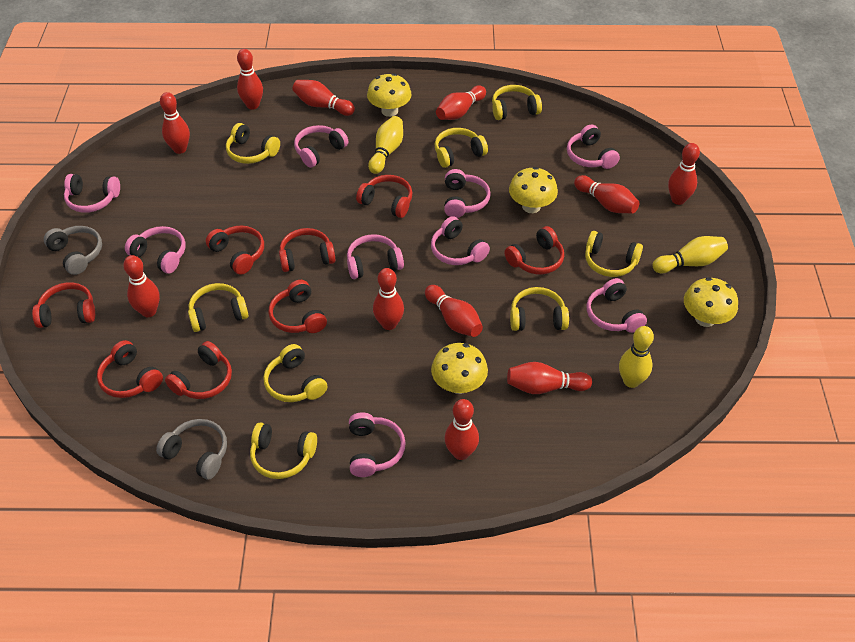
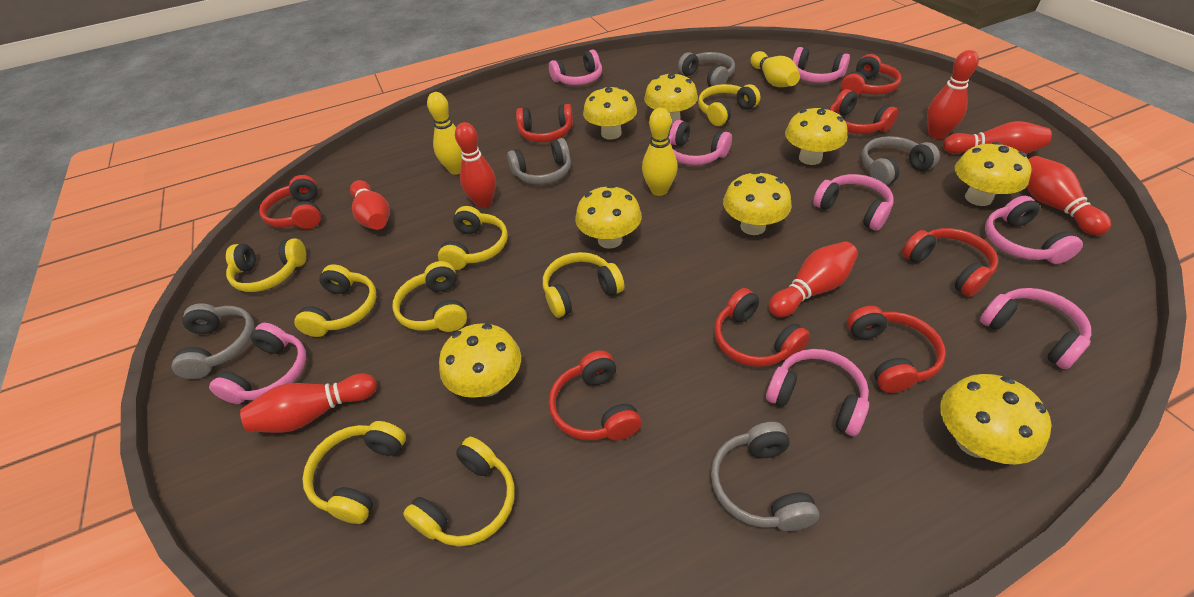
grey headphones: 2 -> 5
pink headphones: 9 -> 8
red bowling pin: 11 -> 7
yellow mushroom: 4 -> 8

